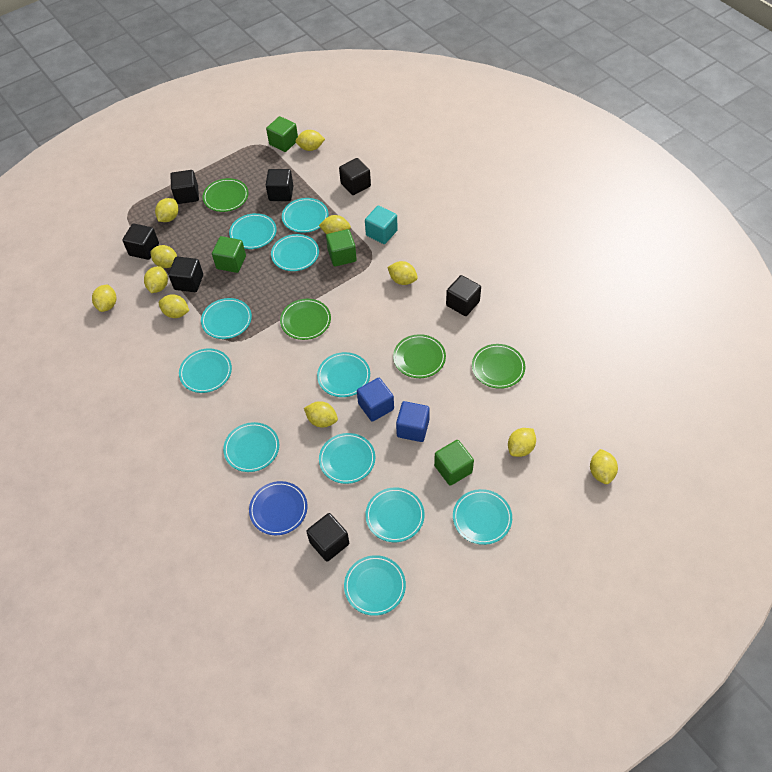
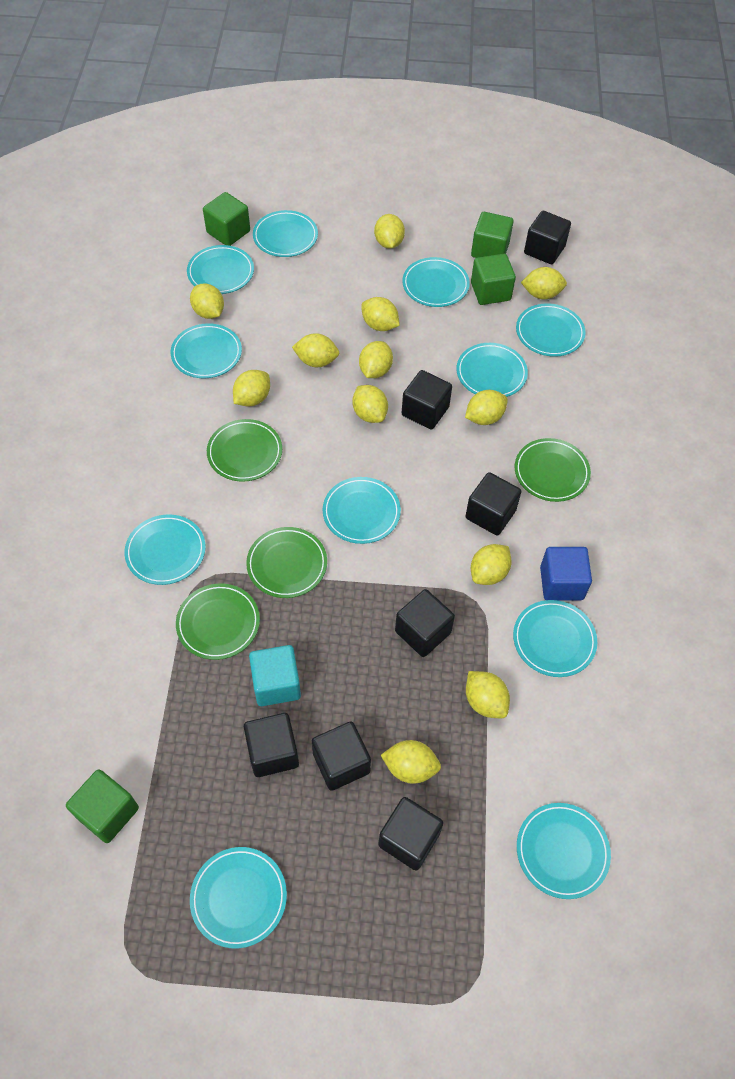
blue cube: 2 -> 1
blue plate: 1 -> 0
yellow lemon: 11 -> 12

